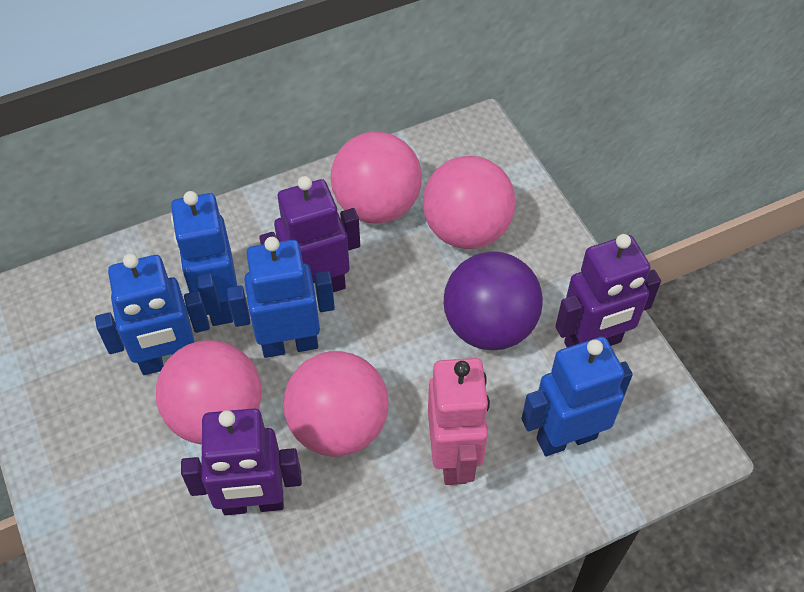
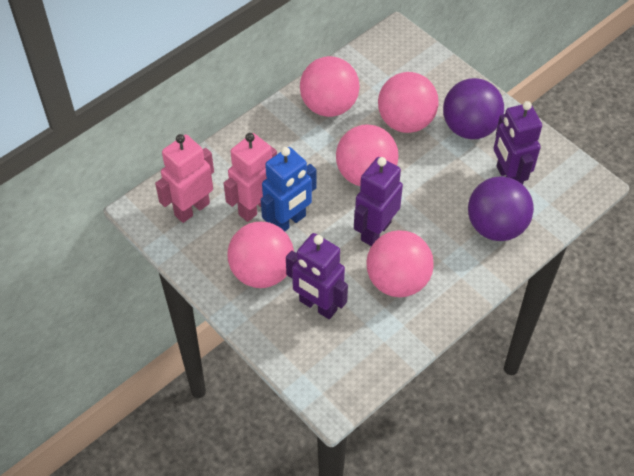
blue robot: 4 -> 1
pink ball: 4 -> 5
pink robot: 1 -> 2
purple ball: 1 -> 2

